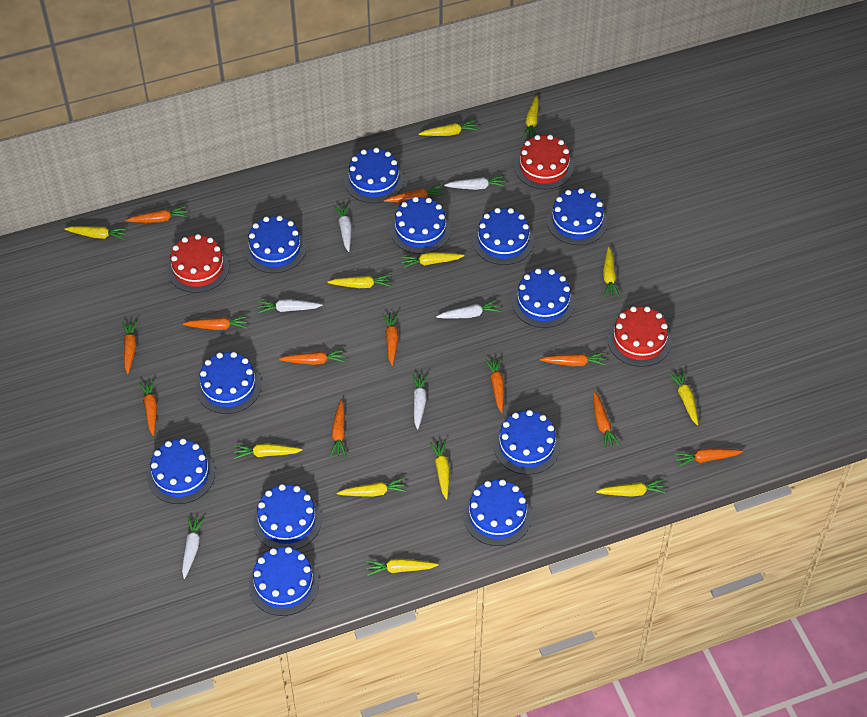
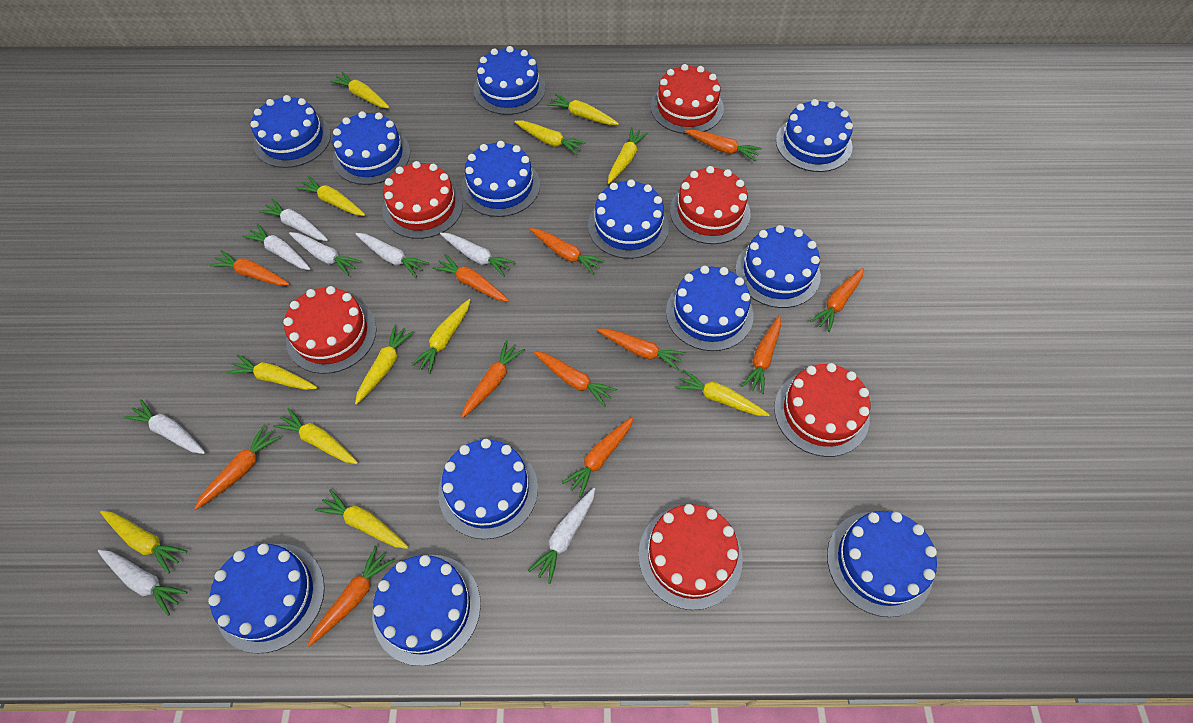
red cake: 3 -> 6
white carrot: 6 -> 8

